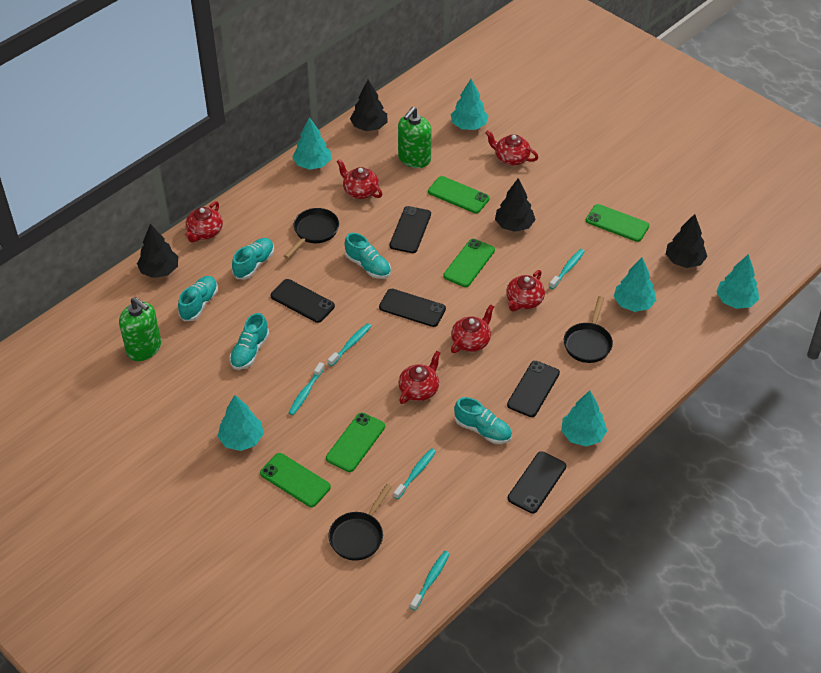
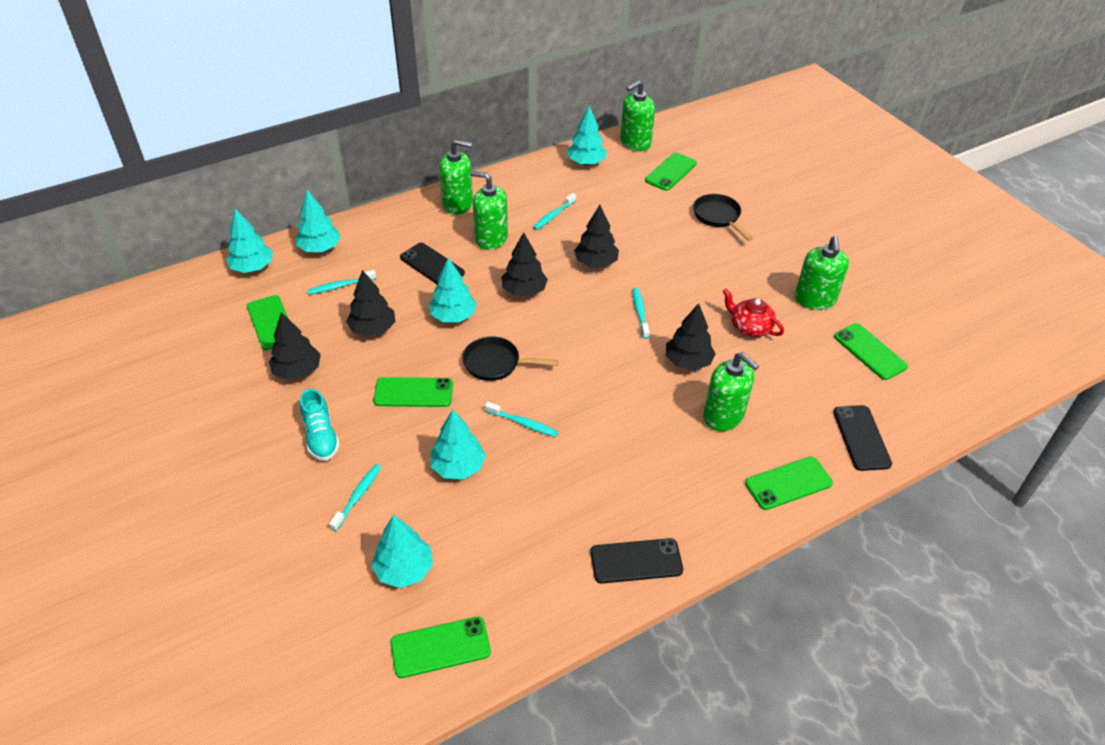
black pan: 3 -> 2
black phone: 5 -> 3
black tree: 4 -> 5
green phone: 5 -> 6
green soap dispenser: 2 -> 5
red teapot: 6 -> 1
turquoise shoe: 5 -> 1

